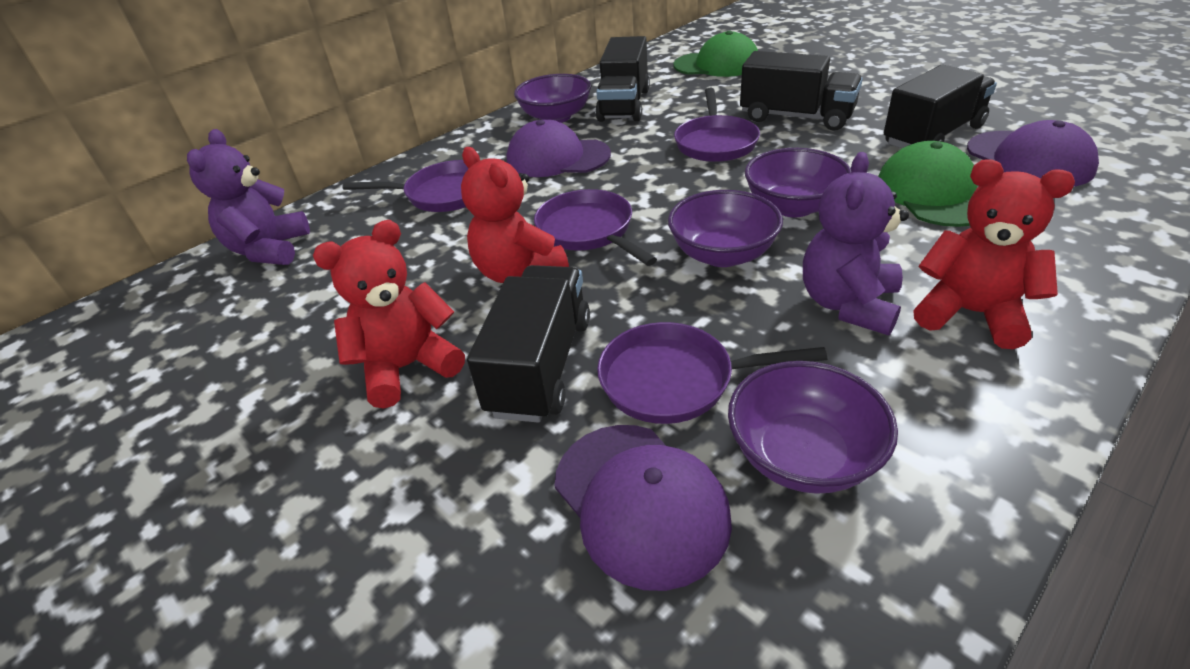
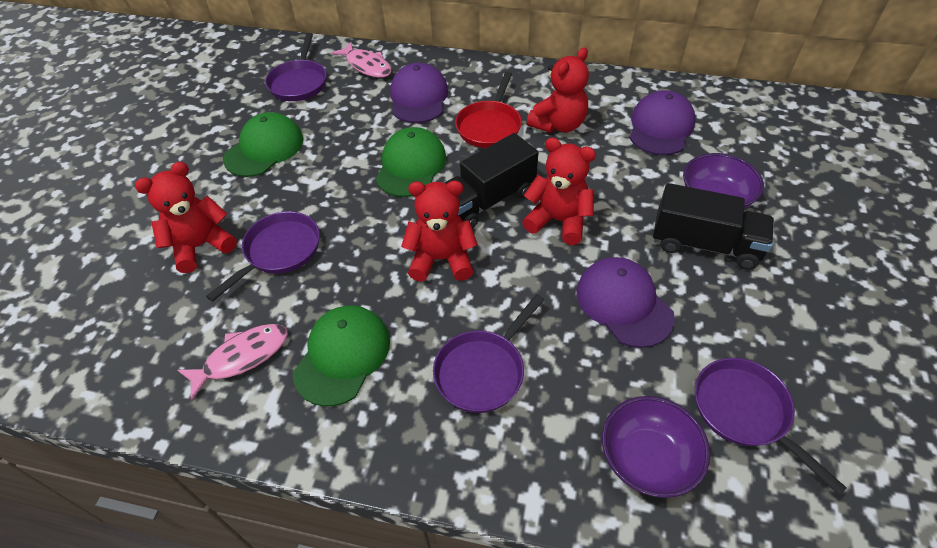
black truck: 4 -> 2
green cap: 2 -> 3
pink fish: 0 -> 2
purple bowl: 4 -> 2
purple teddy bear: 2 -> 0
red pan: 0 -> 1
red teddy bear: 3 -> 4

